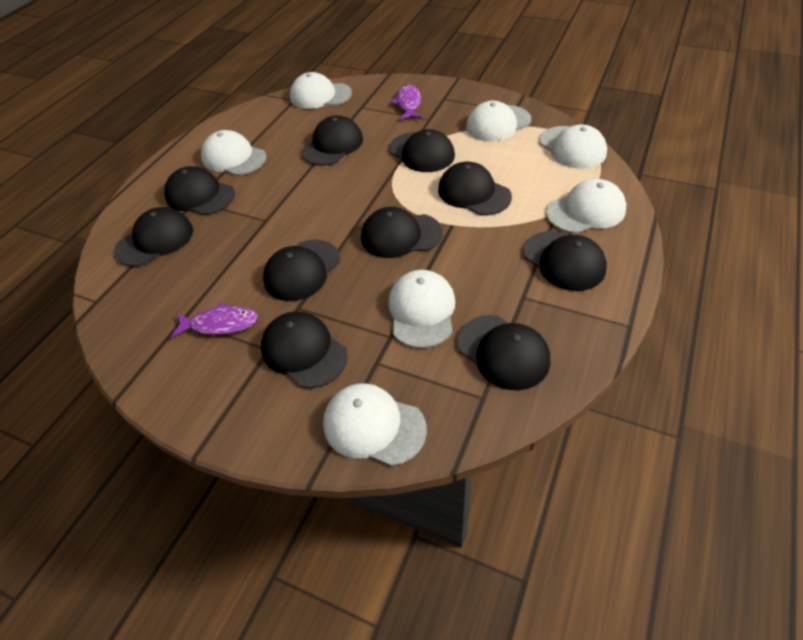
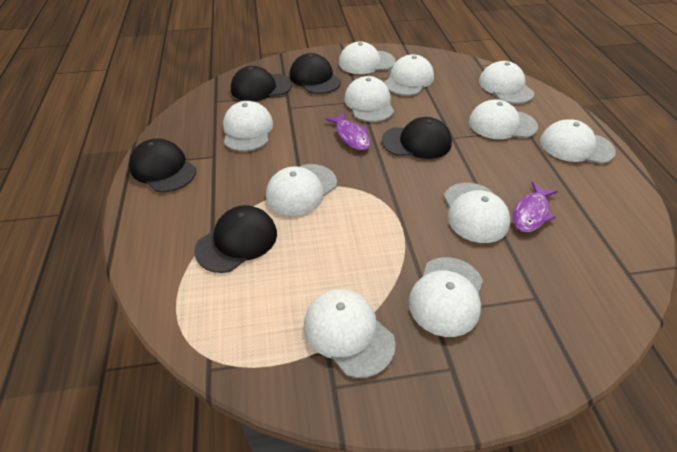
black cap: 10 -> 5
white cap: 7 -> 11

